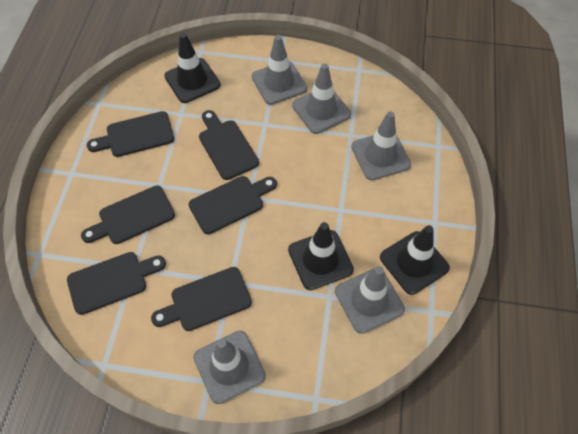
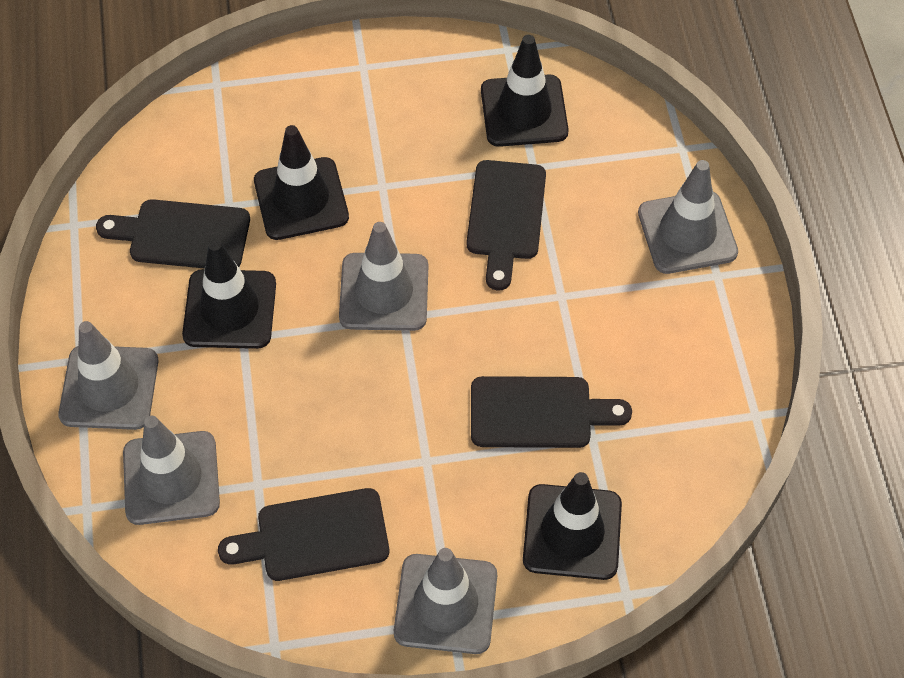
black cutting board: 6 -> 4
black traffic cone: 3 -> 4

